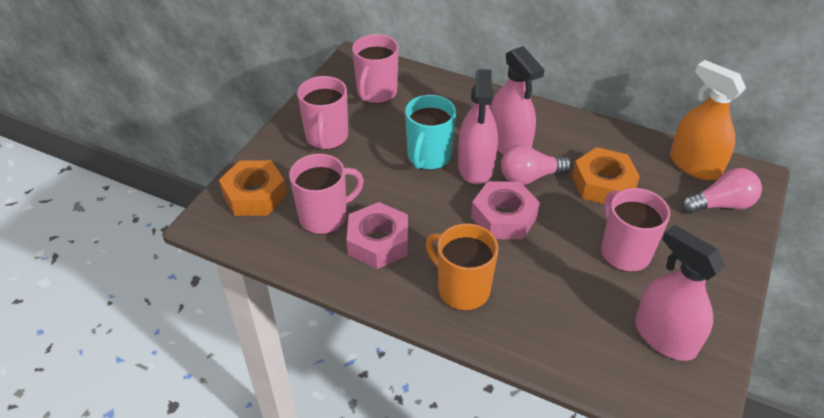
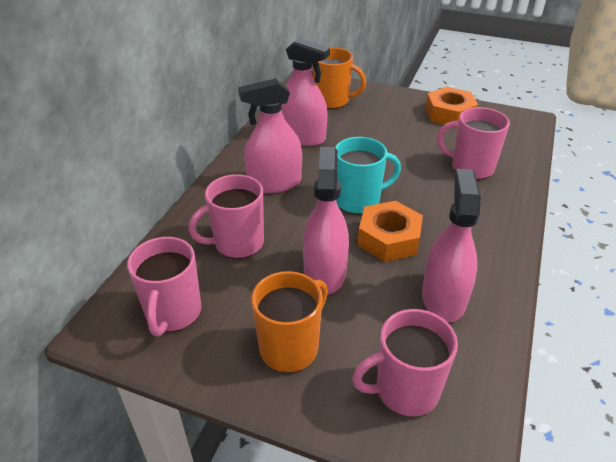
orange mug: 1 -> 2
orange spray bottle: 1 -> 0
pink light bulb: 2 -> 0
pink nut: 2 -> 0
pink spray bottle: 3 -> 4

